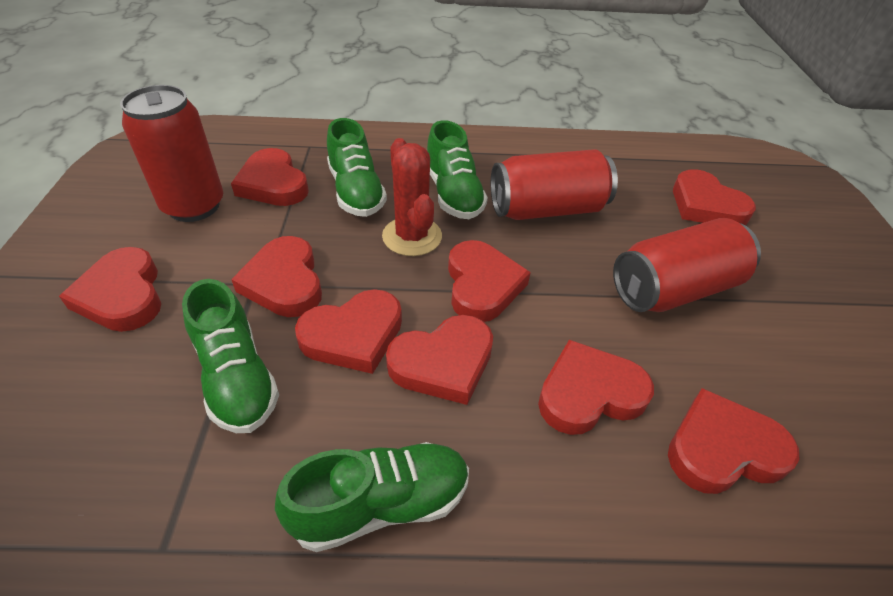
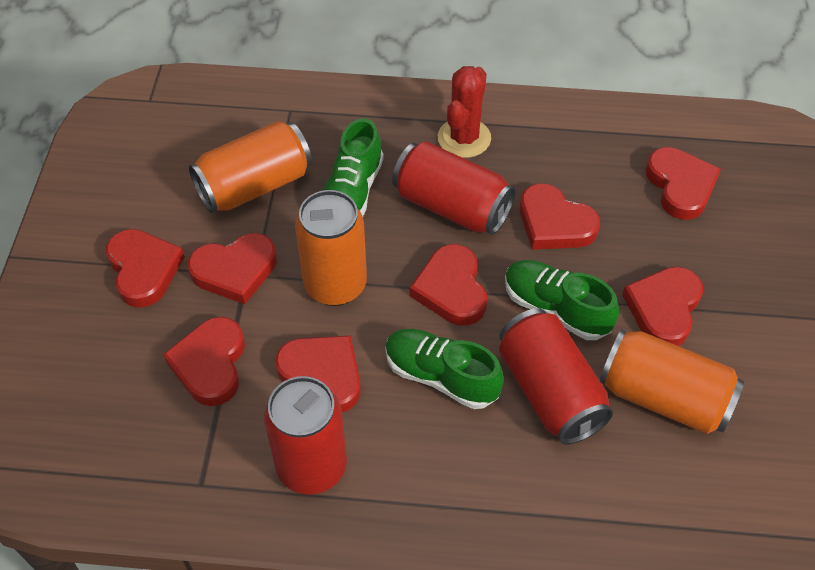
green shoe: 4 -> 3
orange can: 0 -> 3
red heart: 9 -> 8

